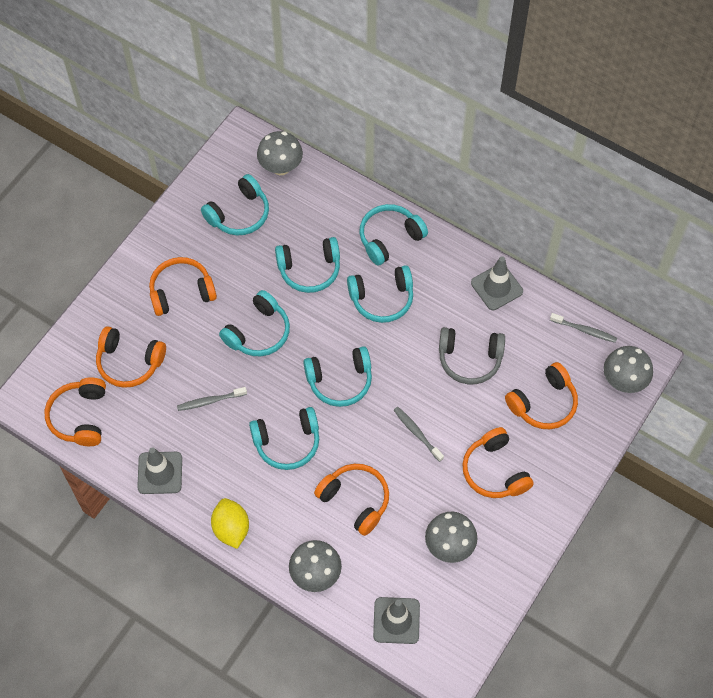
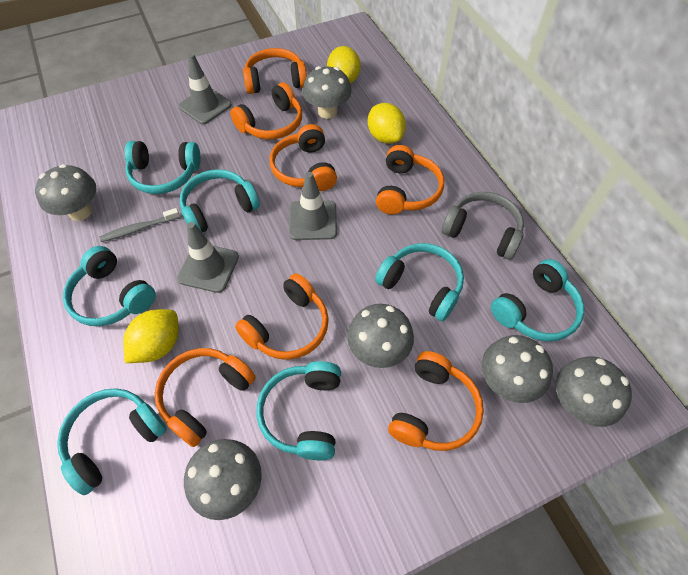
grey mushroom: 4 -> 6
grey toothbrush: 3 -> 1
orange headphones: 6 -> 7
yellow lemon: 1 -> 3

